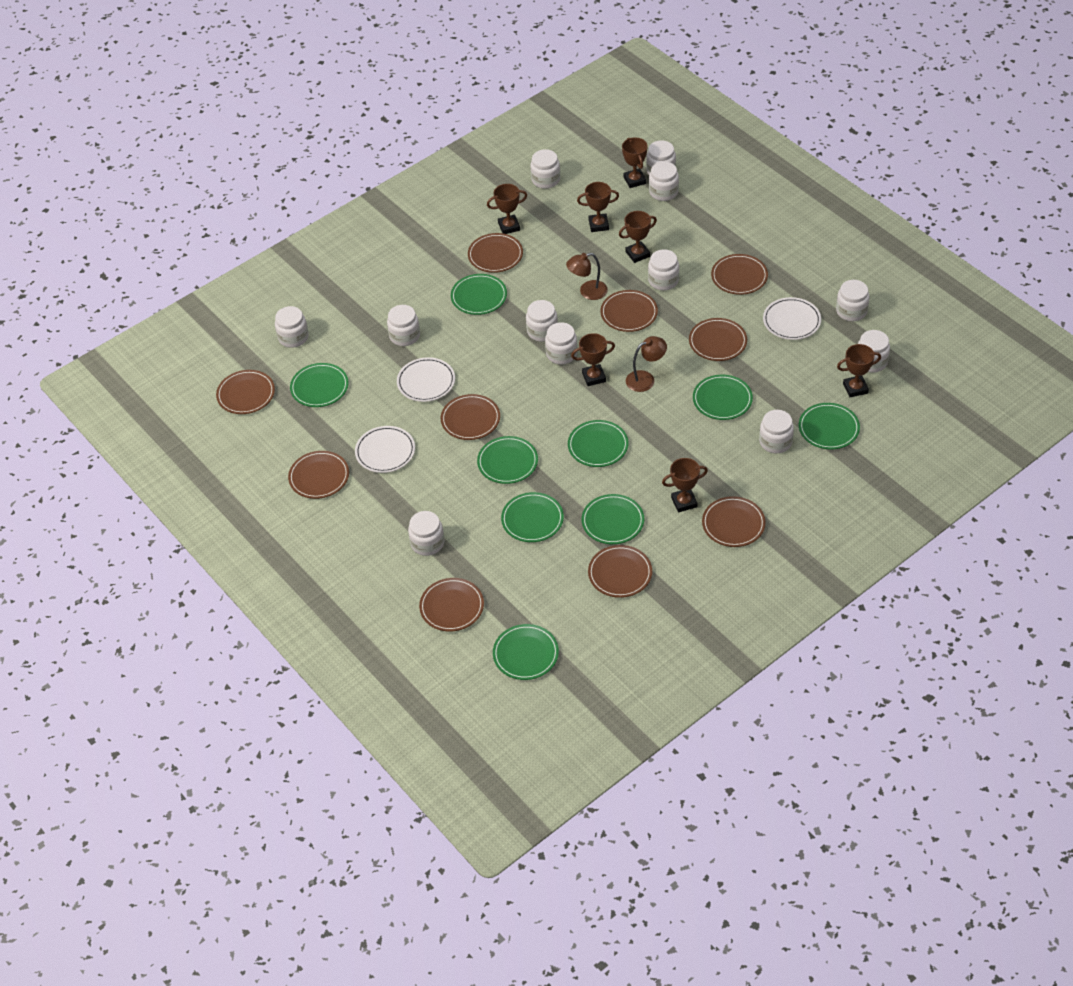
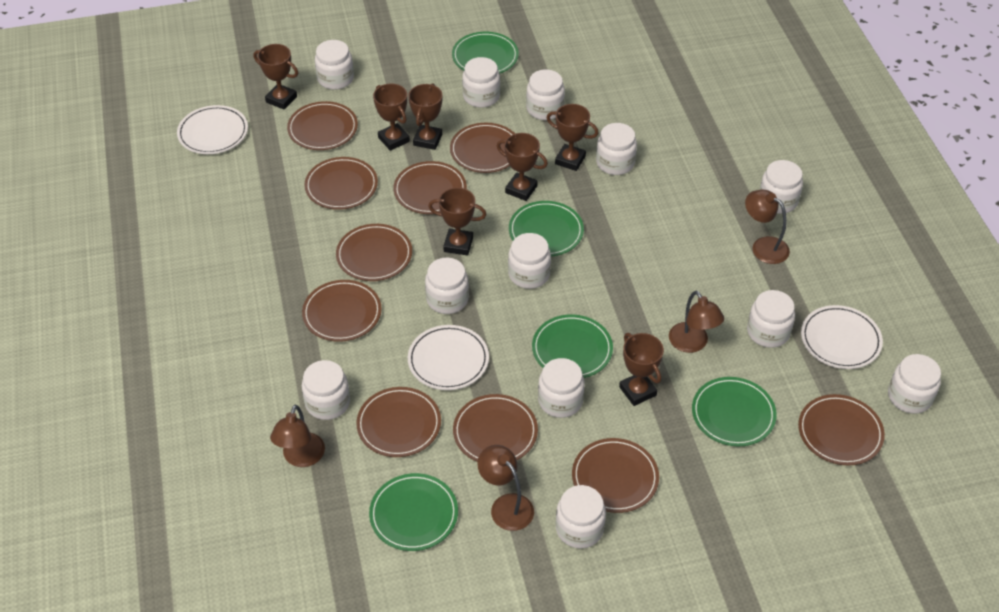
brown lamp: 2 -> 4
green plate: 9 -> 5

